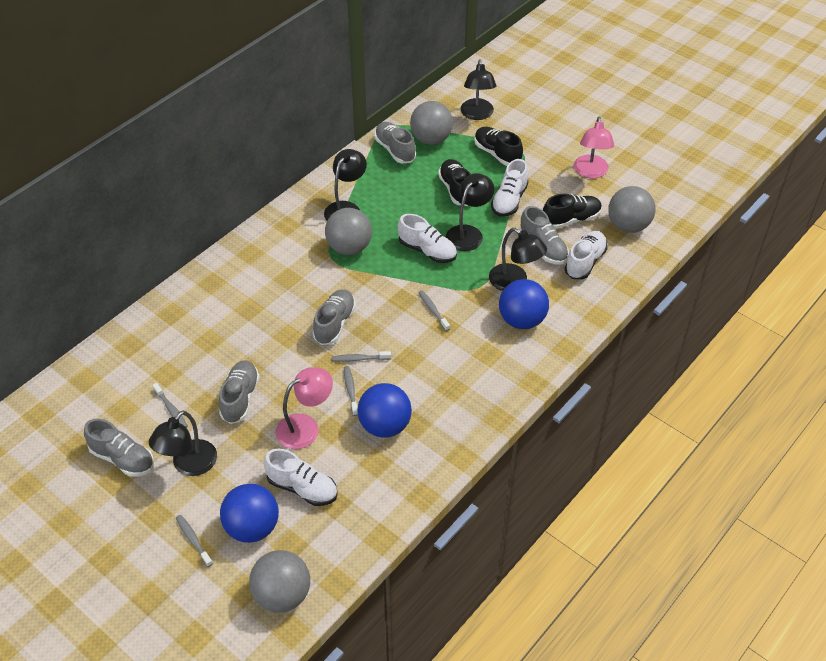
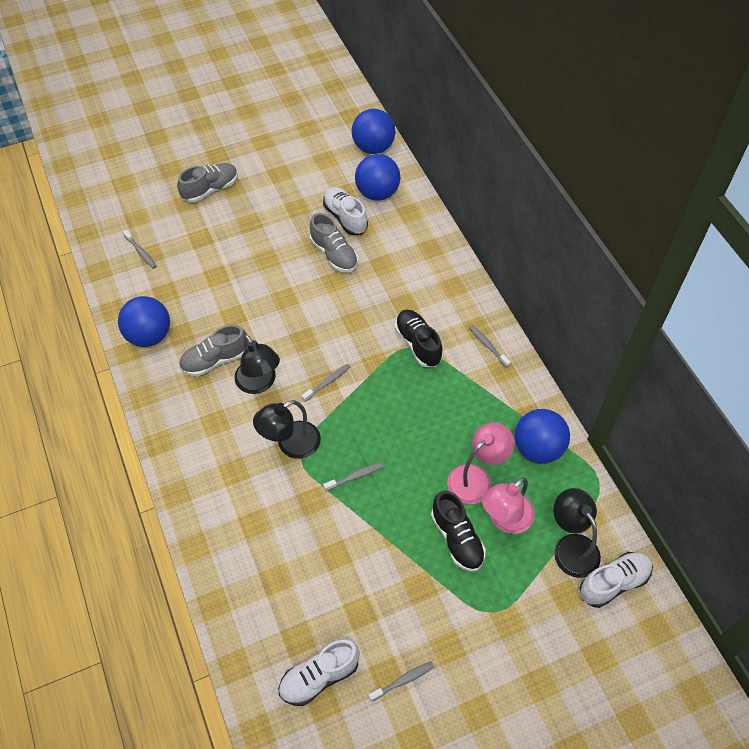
black lamp: 5 -> 3
black shoe: 3 -> 2
blue ball: 3 -> 4
grey ball: 4 -> 0
grey shoe: 5 -> 3
white shoe: 4 -> 3

